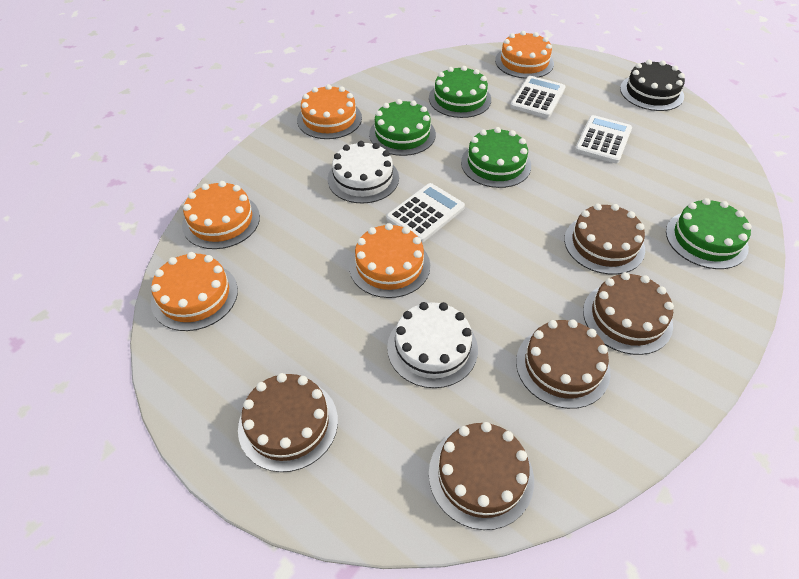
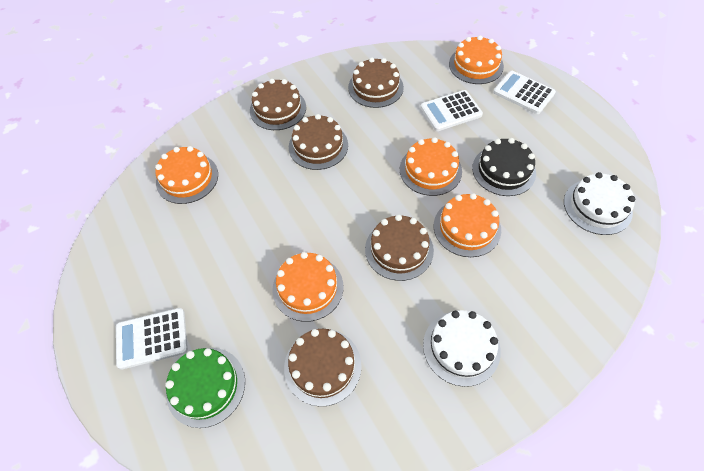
green cake: 4 -> 1

